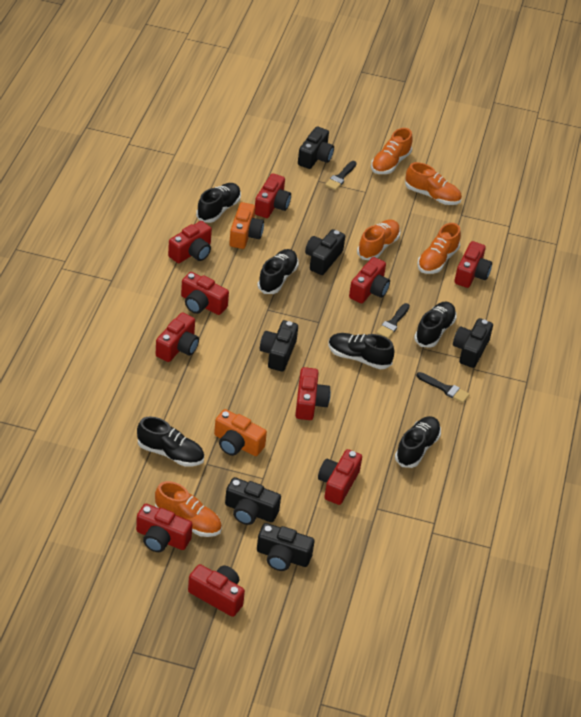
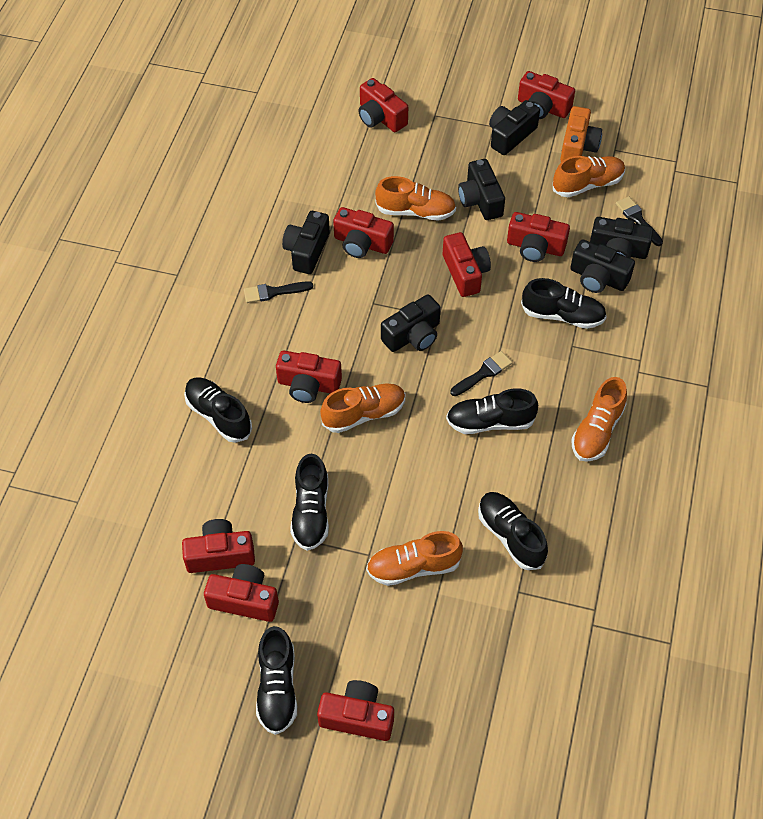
orange camera: 2 -> 1
red camera: 10 -> 9

